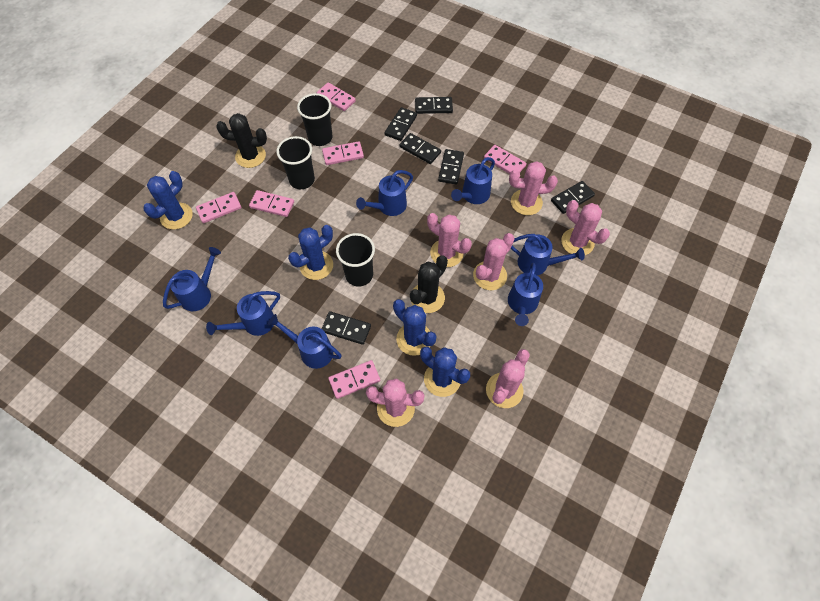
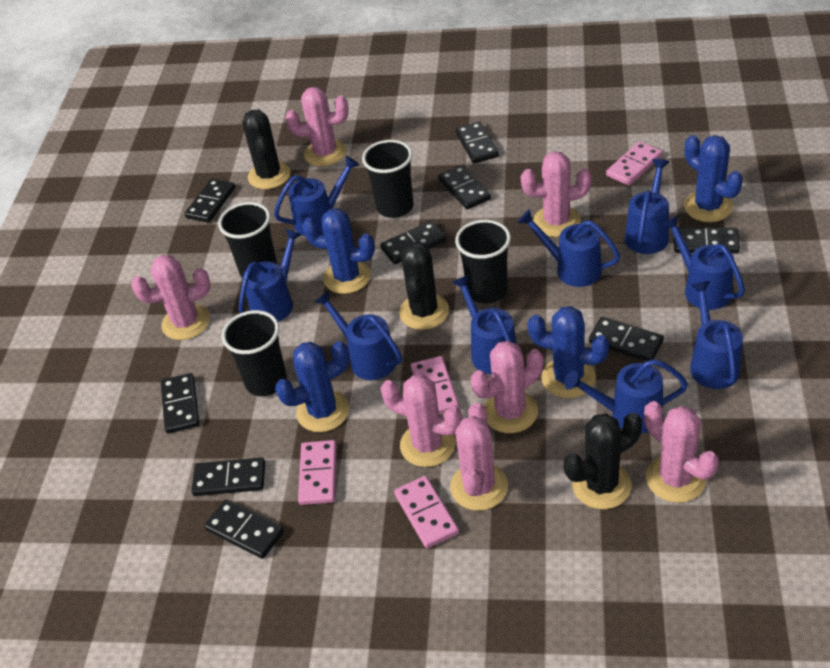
black cactus: 2 -> 3
black cup: 3 -> 4
black domino: 6 -> 9
blue watering can: 7 -> 9
pink cactus: 6 -> 7
pink domino: 6 -> 4

